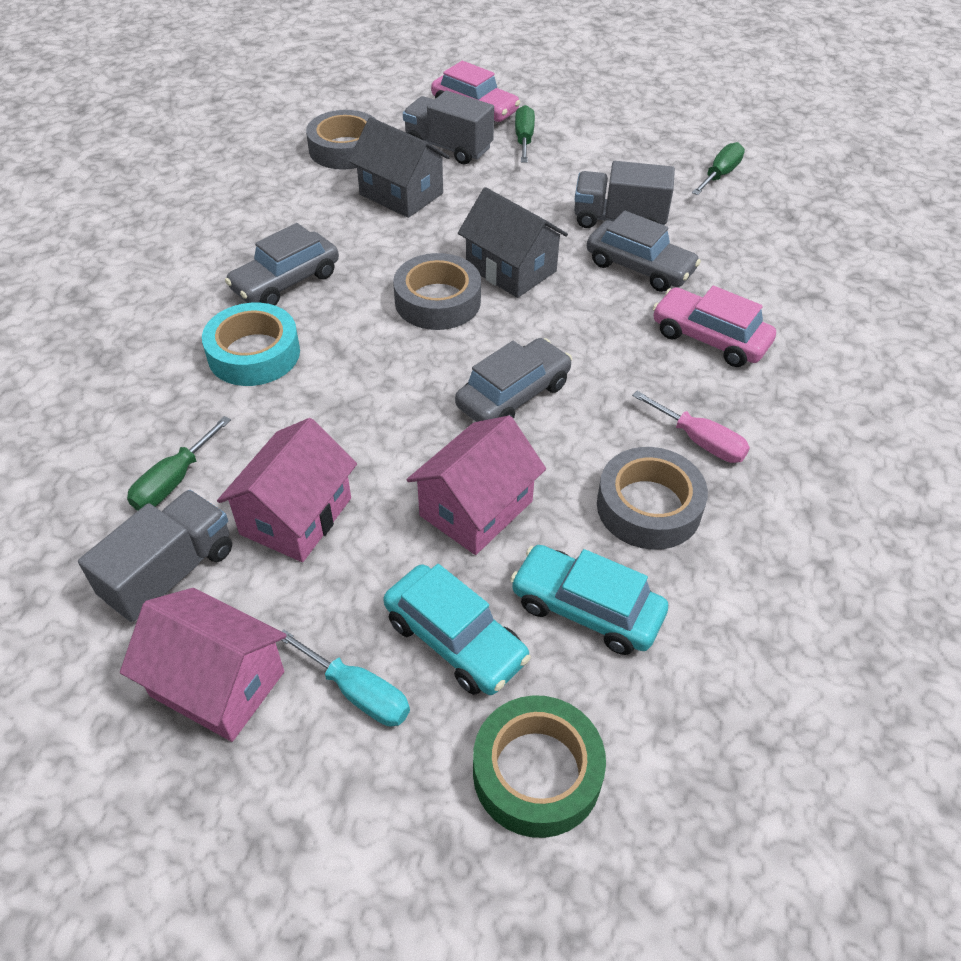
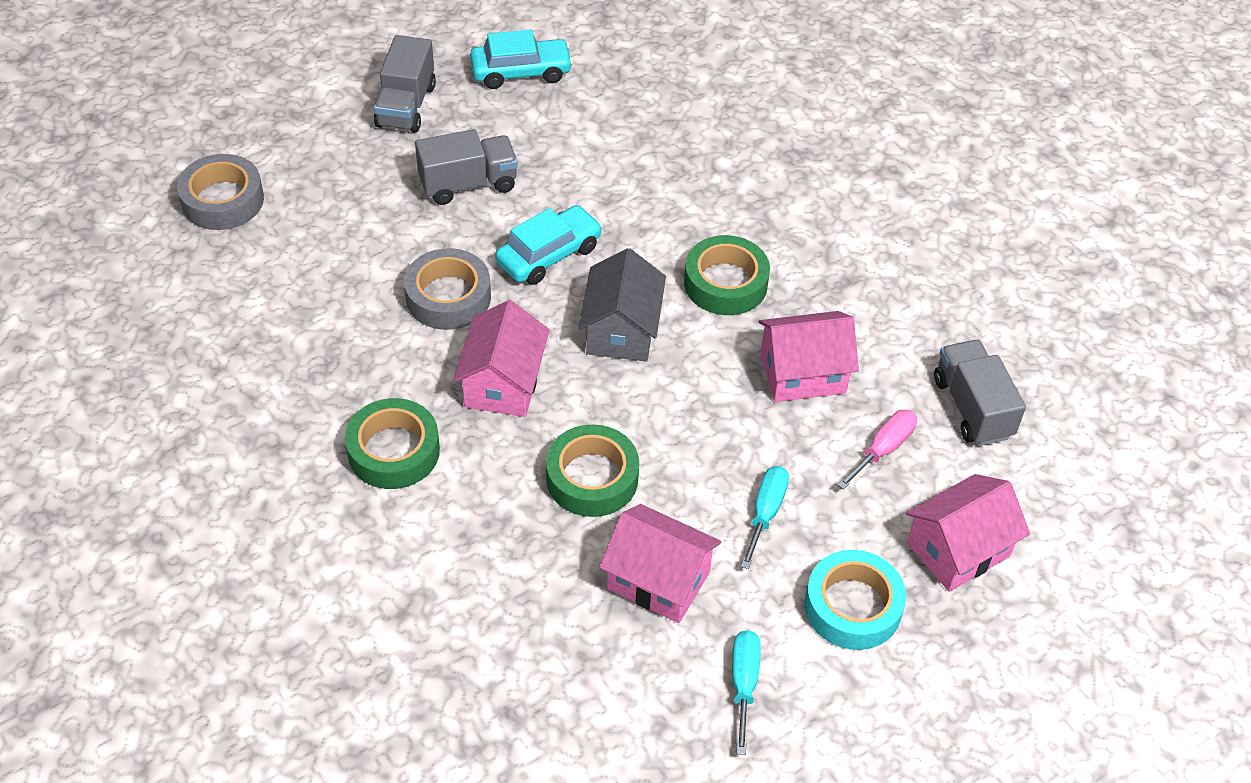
green screwdriver: 3 -> 0
green tape: 1 -> 3
grey car: 3 -> 0
grey house: 2 -> 1
grey tape: 3 -> 2
pink car: 2 -> 0
pink house: 3 -> 4
turquoise screwdriver: 1 -> 2

